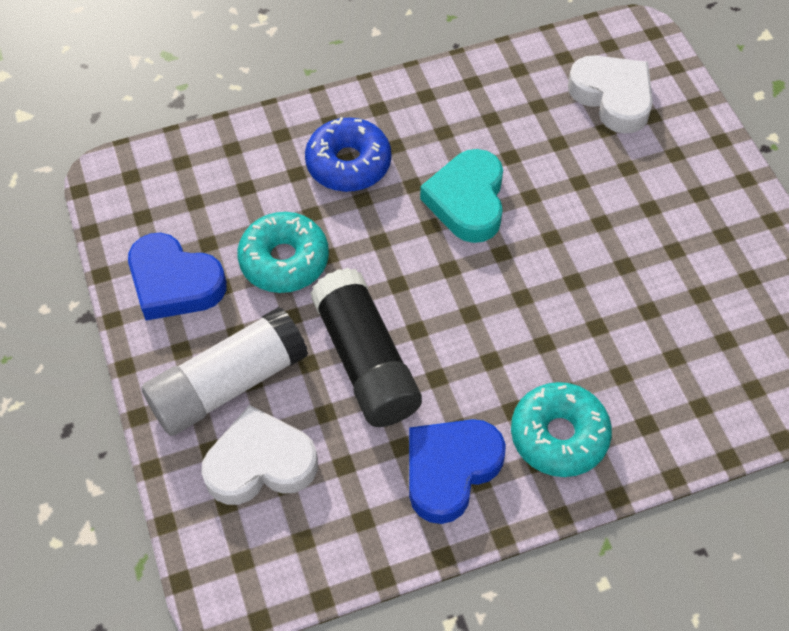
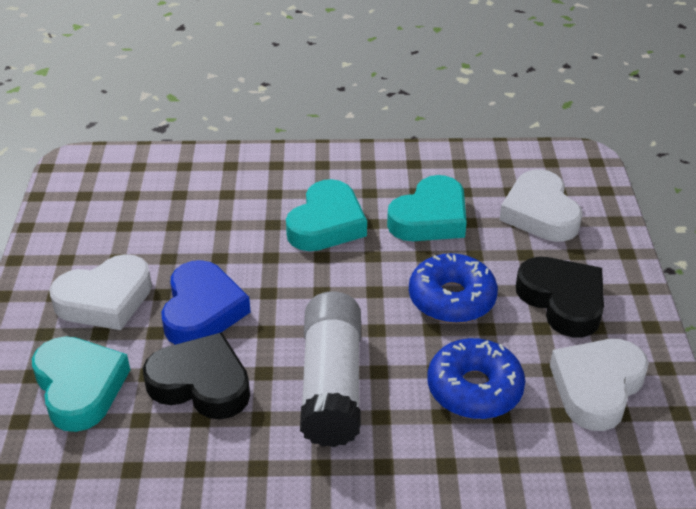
black glue stick: 1 -> 0
black heart: 0 -> 2
blue donut: 1 -> 2
blue heart: 2 -> 1
turquoise donut: 2 -> 0
turquoise heart: 1 -> 3
white heart: 2 -> 3

